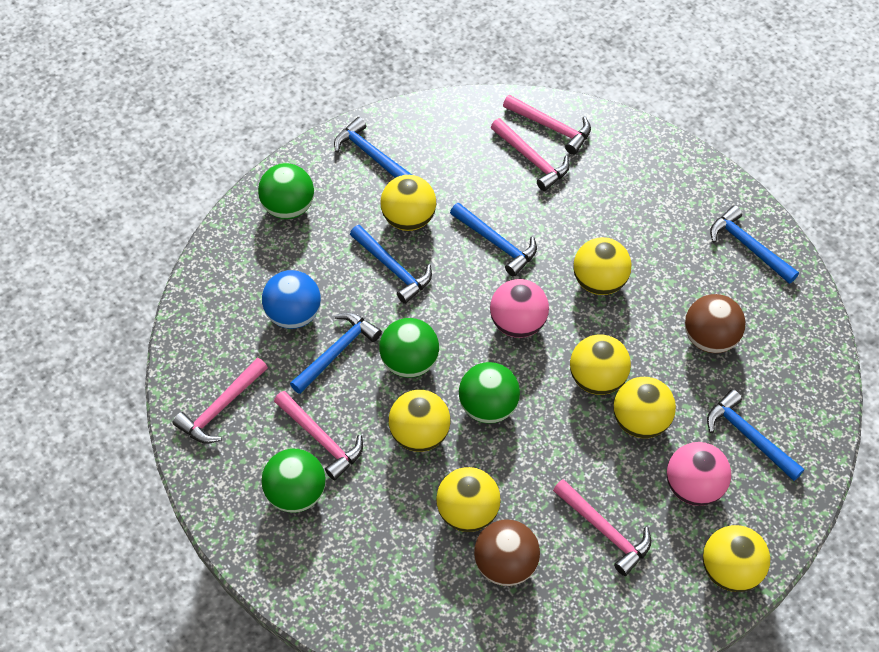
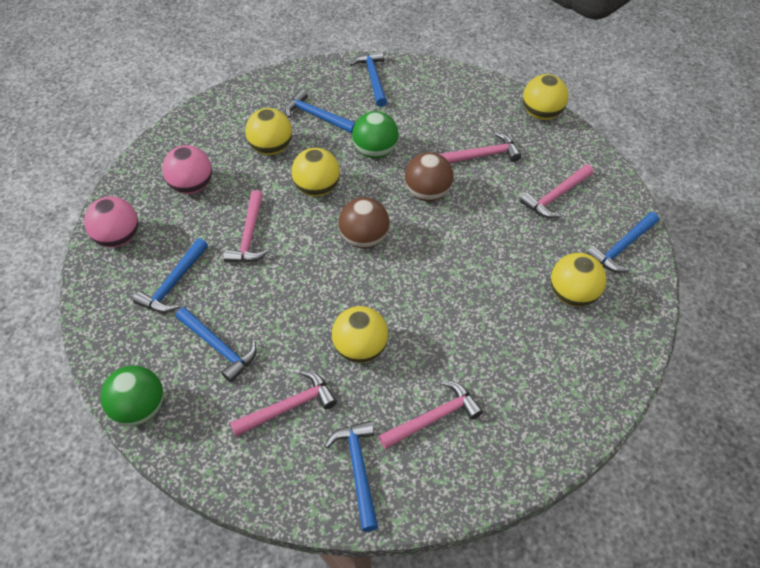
blue ball: 1 -> 0
green ball: 4 -> 2
yellow ball: 7 -> 5

